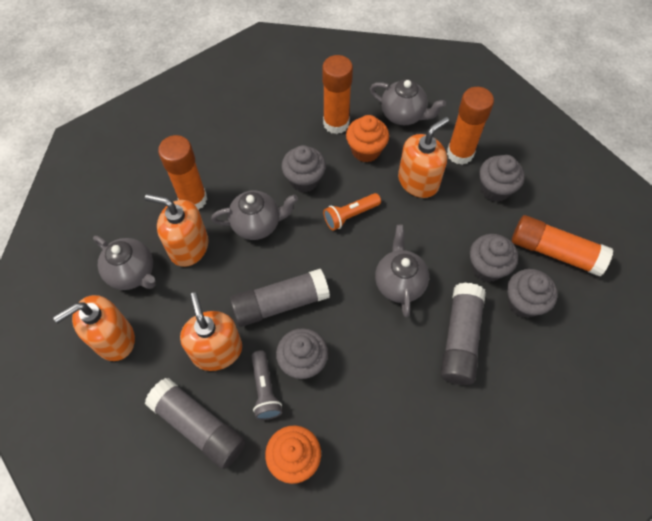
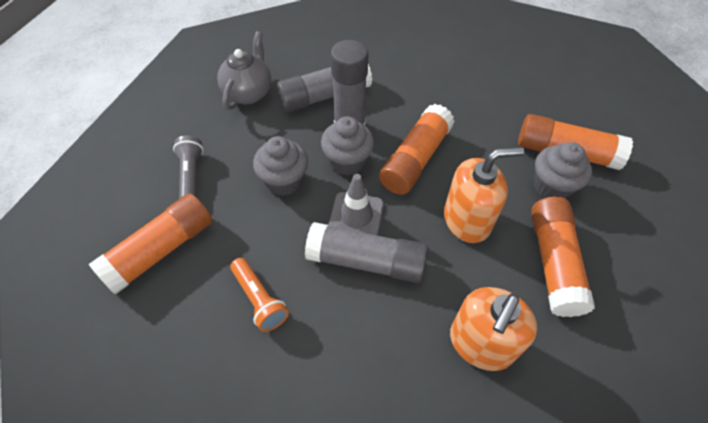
grey cupcake: 5 -> 3
grey teapot: 4 -> 1
grey traffic cone: 0 -> 1
orange cupcake: 2 -> 0
orange soap dispenser: 4 -> 2

